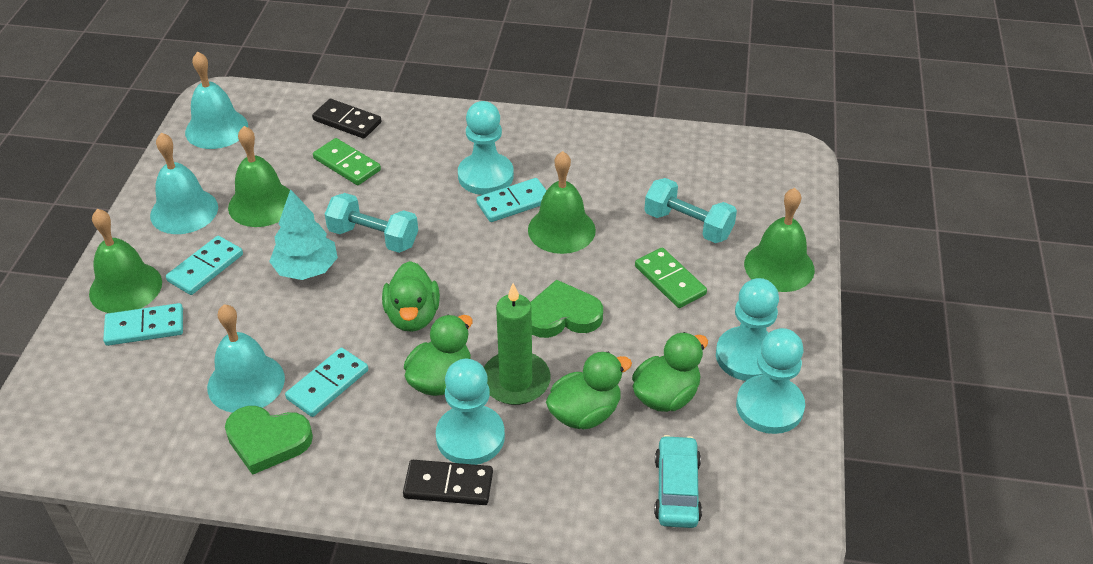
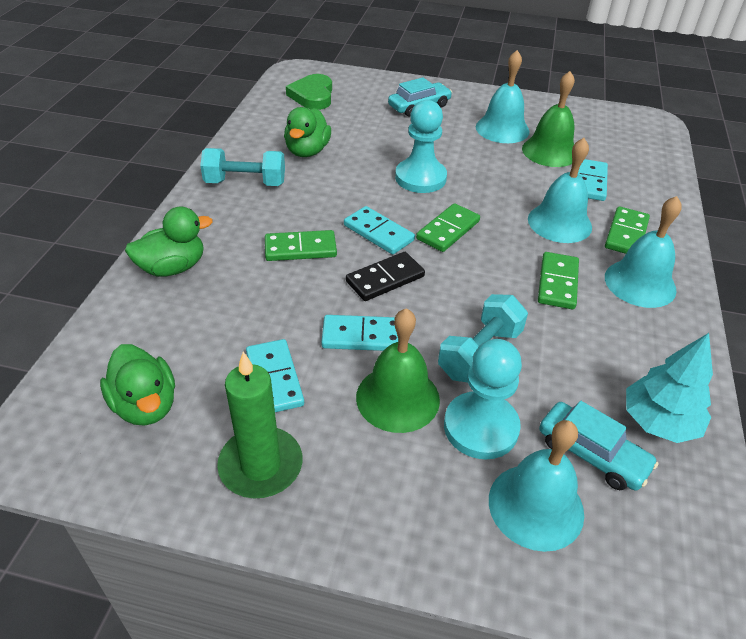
black domino: 2 -> 1
green bell: 4 -> 2
green domino: 2 -> 4
green duck: 4 -> 3
green heart: 2 -> 1
turquoise bell: 3 -> 4
turquoise car: 1 -> 2
turquoise pawn: 4 -> 2

